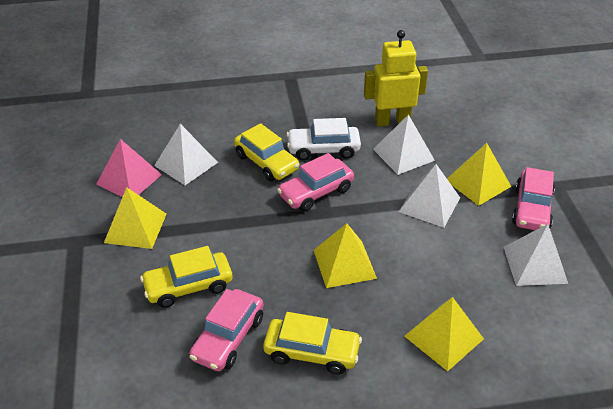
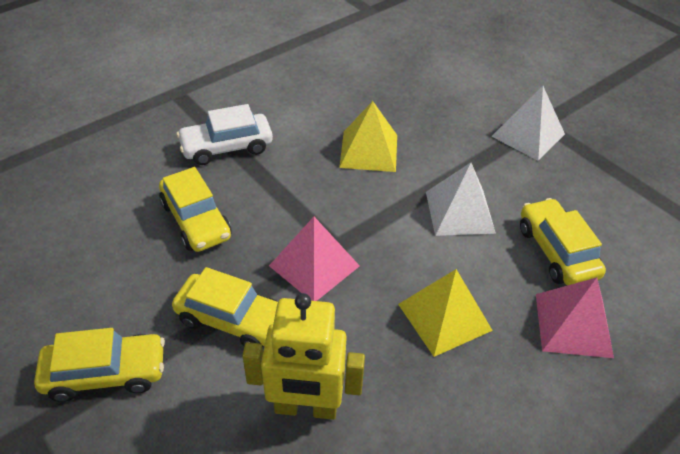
pink car: 3 -> 0
pink pyramid: 1 -> 2
white pyramid: 4 -> 2
yellow car: 3 -> 4
yellow pyramid: 4 -> 2

